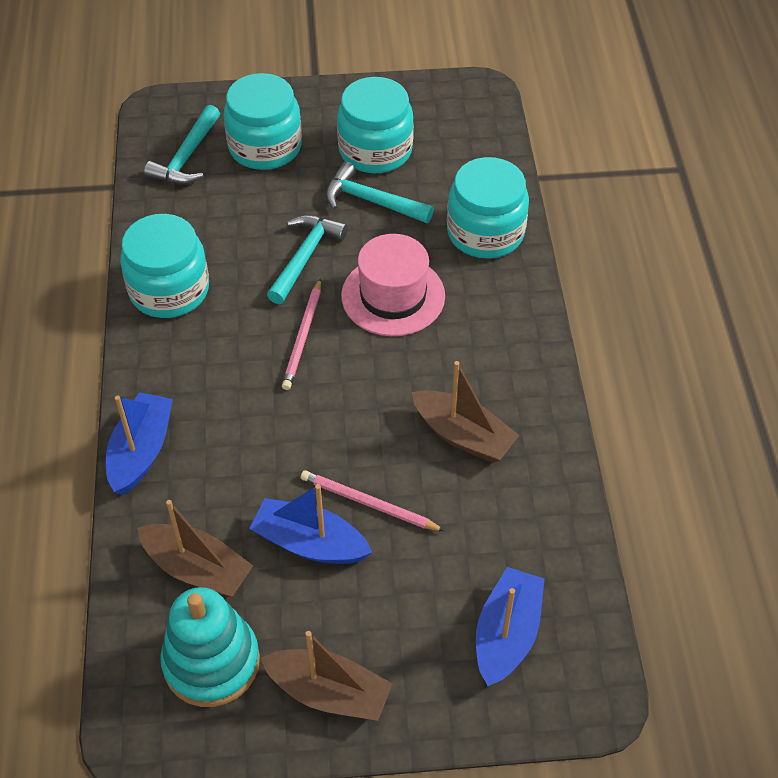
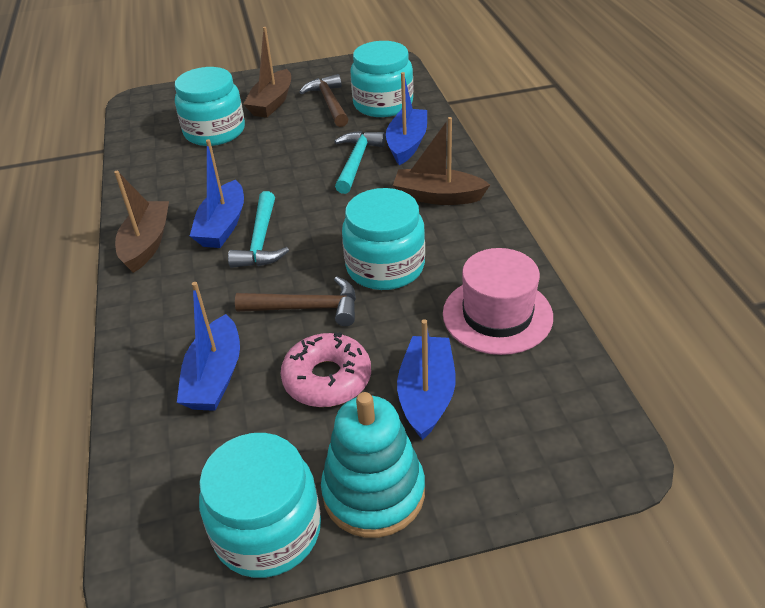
blue boat: 3 -> 4
brown hammer: 0 -> 2
pink donut: 0 -> 1
pink pencil: 2 -> 0
turquoise hammer: 3 -> 2

